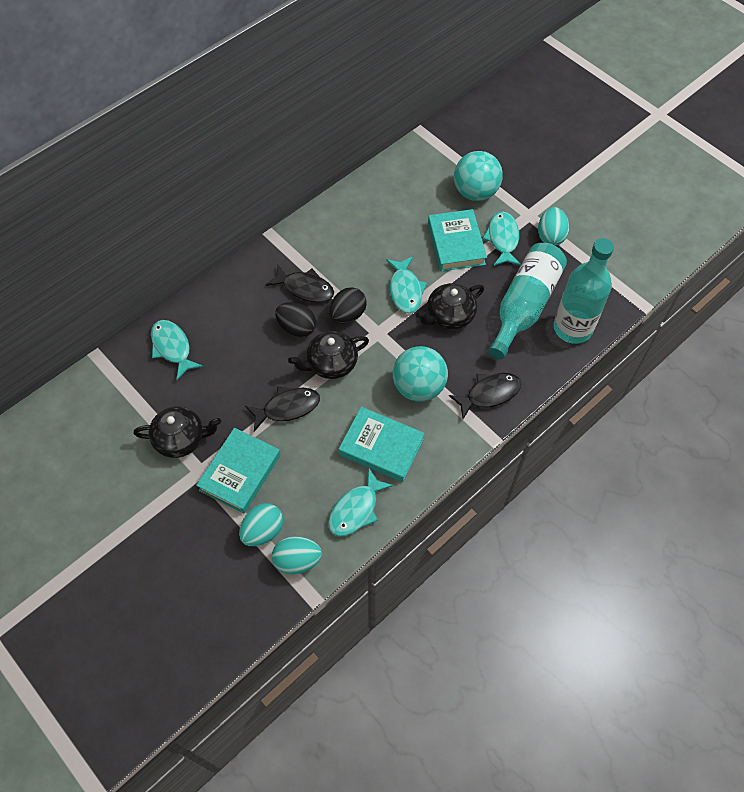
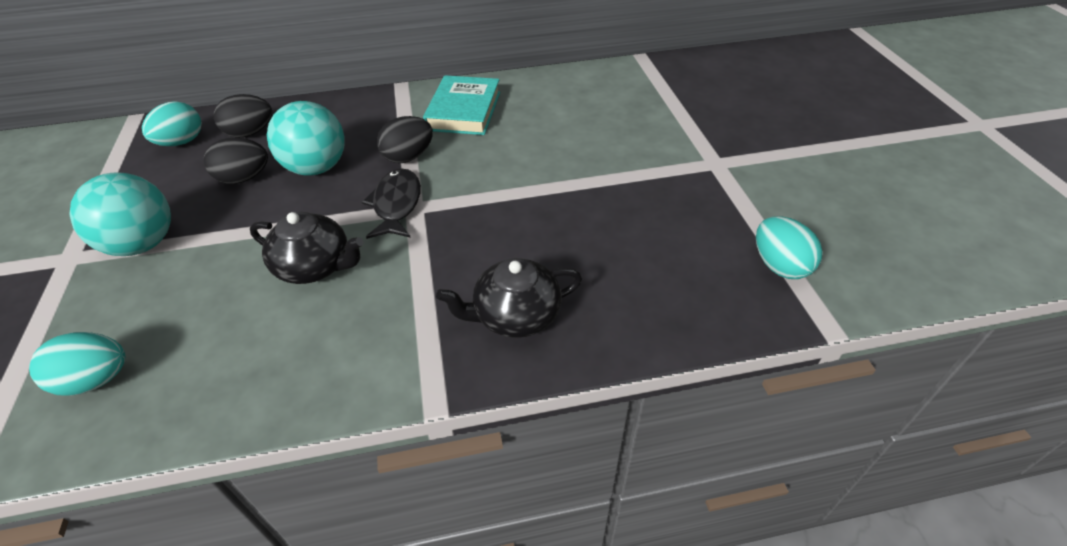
black egg: 2 -> 3
black fish: 3 -> 1
black teapot: 3 -> 2
turquoise book: 3 -> 1
turquoise bottle: 2 -> 0
turquoise fish: 4 -> 0

